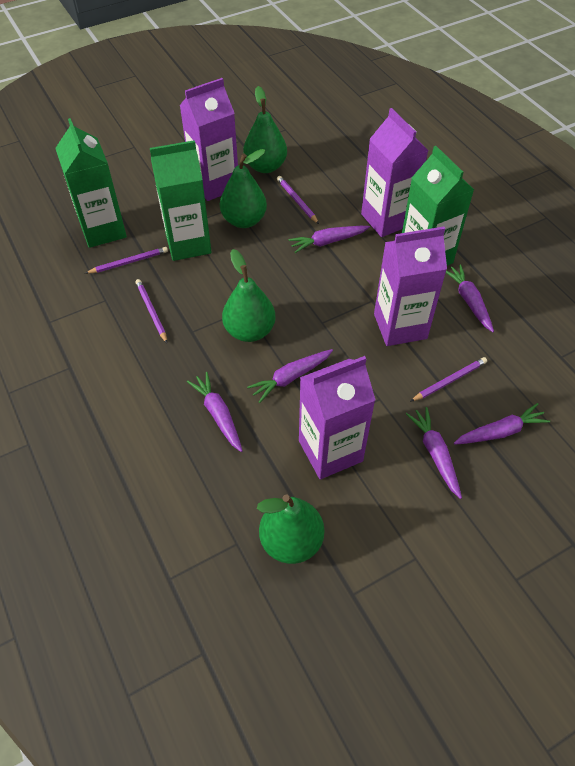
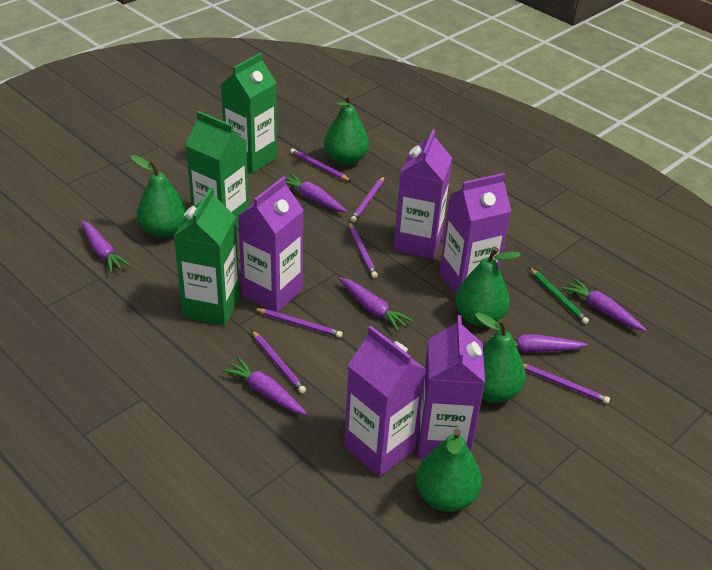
green pear: 4 -> 5
green pencil: 0 -> 1
purple carton: 4 -> 5
purple pencil: 4 -> 6

